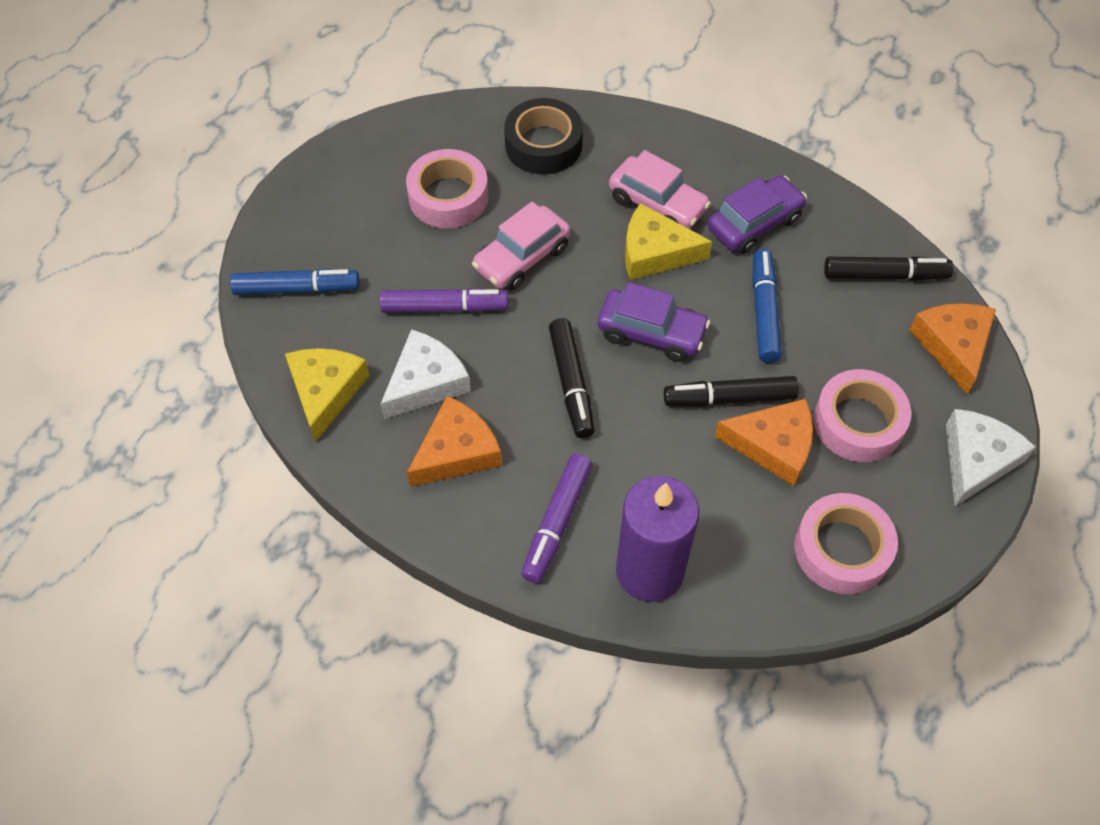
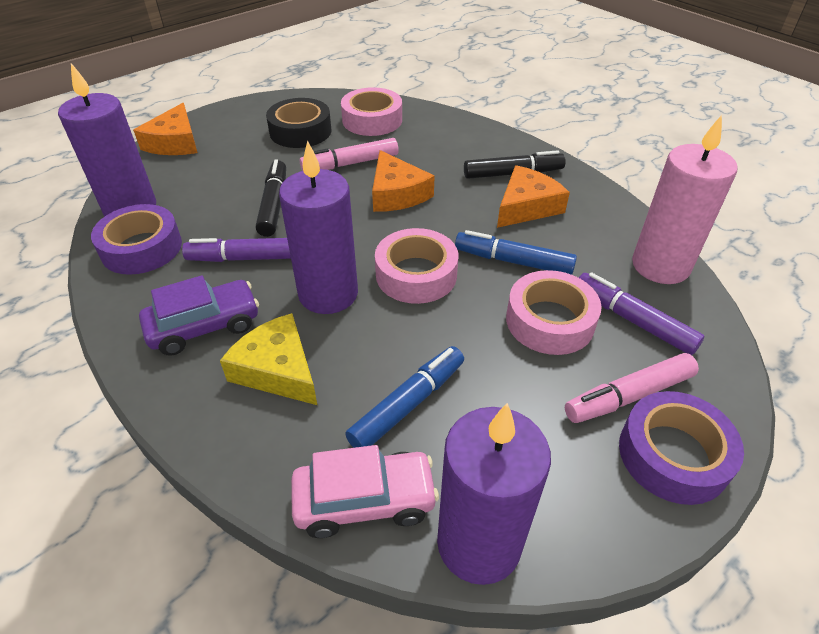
black marker: 3 -> 2
pink candle: 0 -> 1
pink car: 2 -> 1
pink marker: 0 -> 2
purple candle: 1 -> 3
purple car: 2 -> 1
purple tape: 0 -> 2
white cheese: 2 -> 0
yellow cheese: 2 -> 1

